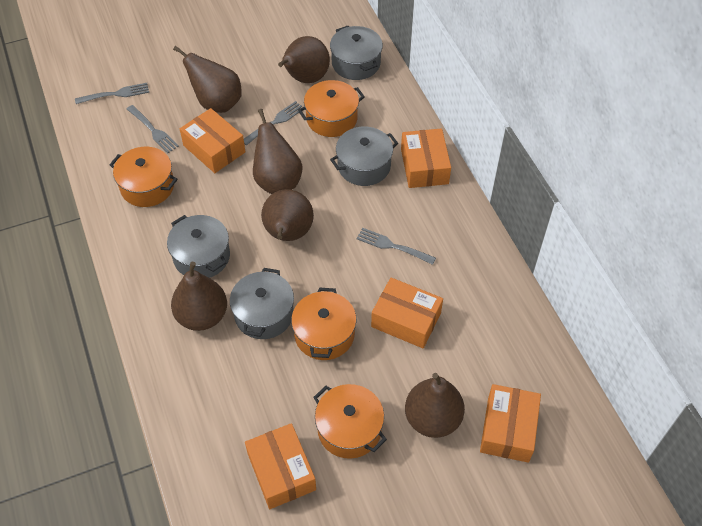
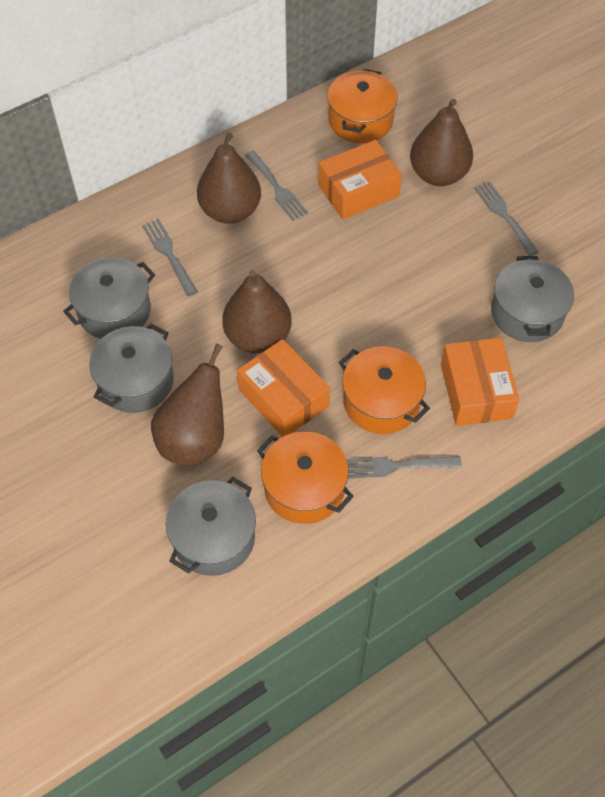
brown pear: 6 -> 4
orange box: 5 -> 3
orange pot: 4 -> 3

